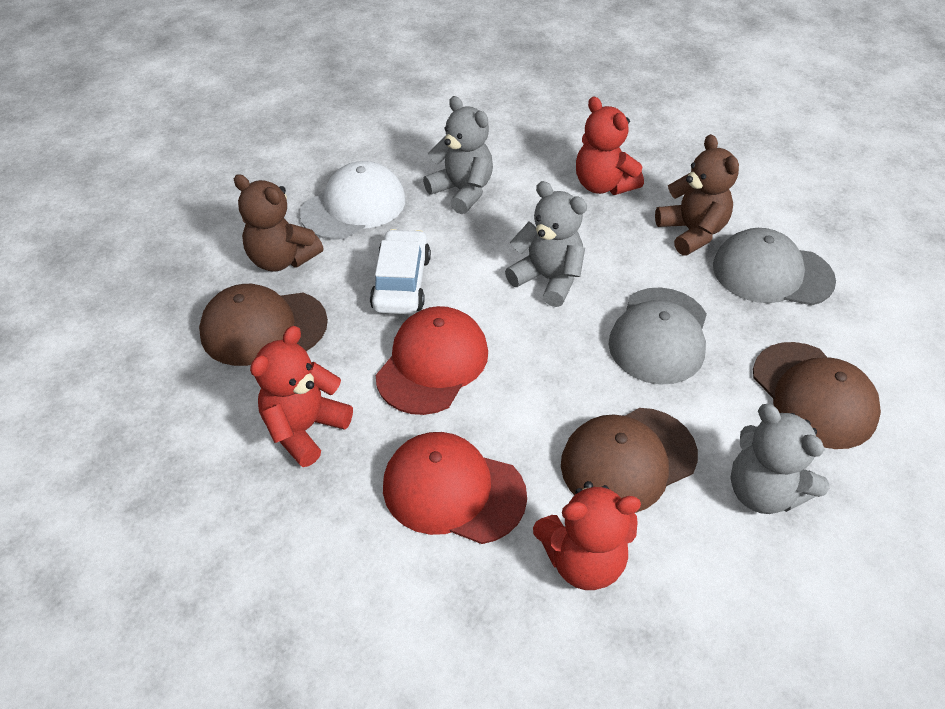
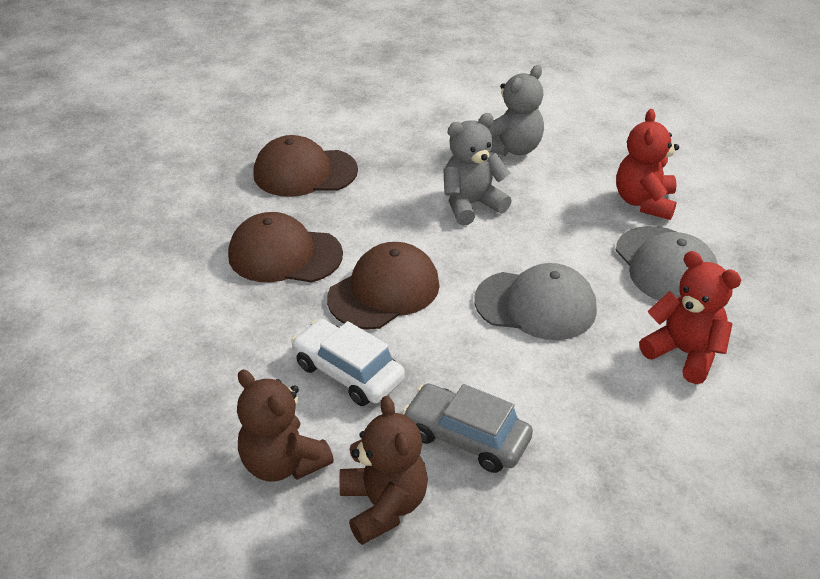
grey car: 0 -> 1
grey teddy bear: 3 -> 2
red cap: 2 -> 0
red teddy bear: 3 -> 2
white cap: 1 -> 0

